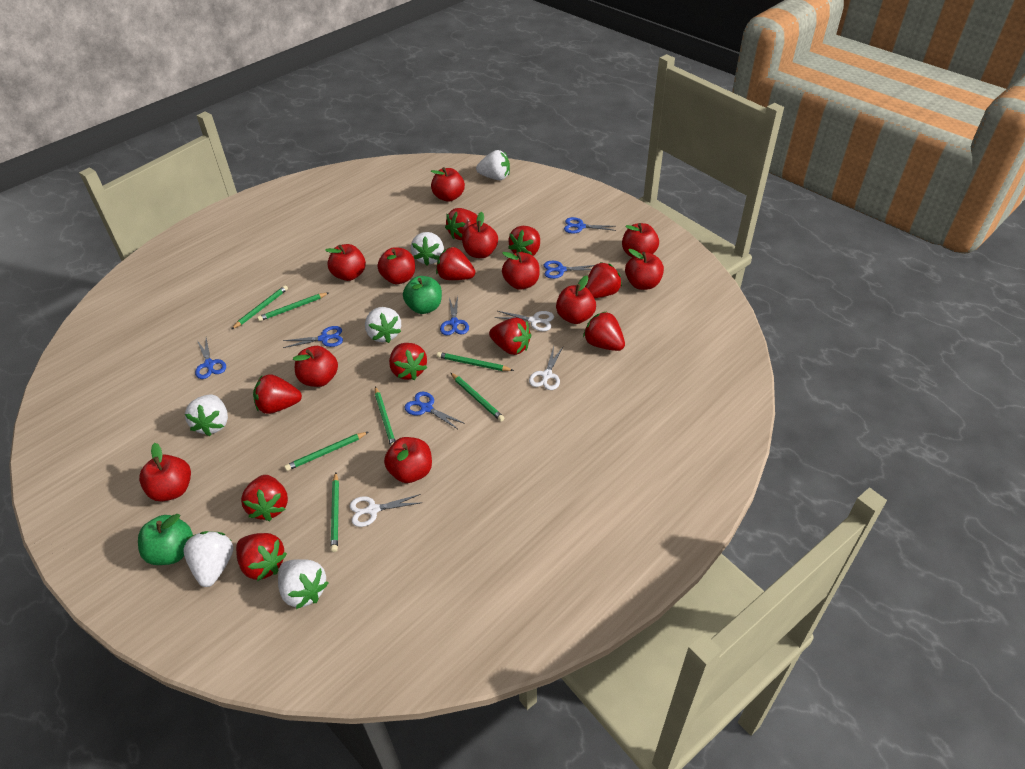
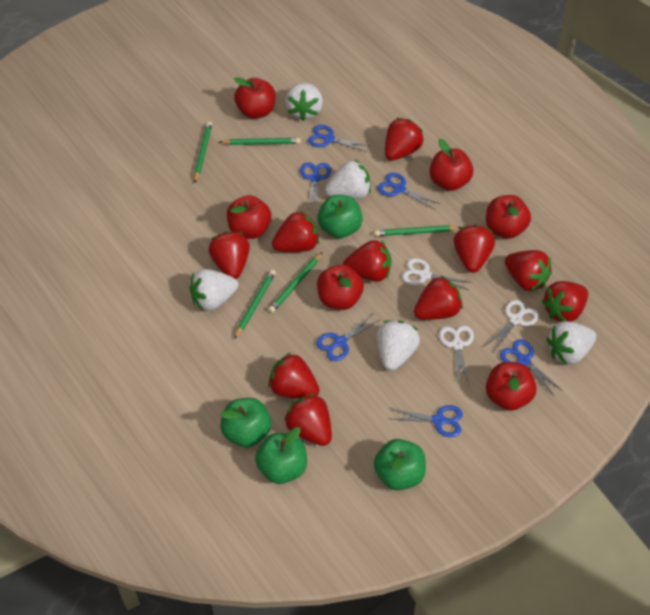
green apple: 2 -> 4
green pencil: 7 -> 5
red apple: 11 -> 6
white strawberry: 6 -> 5

